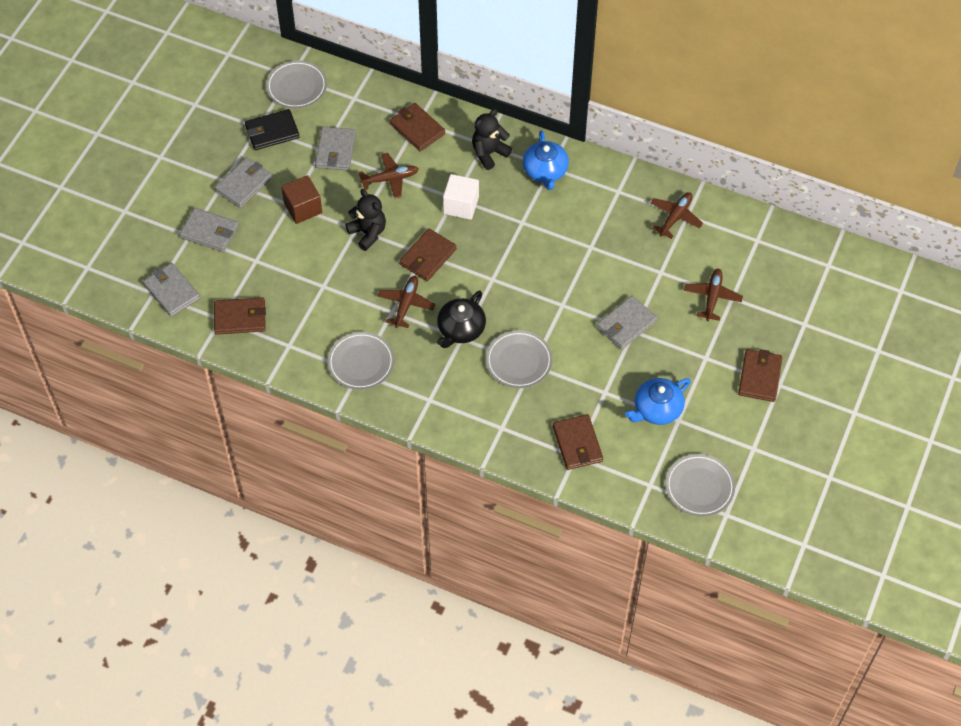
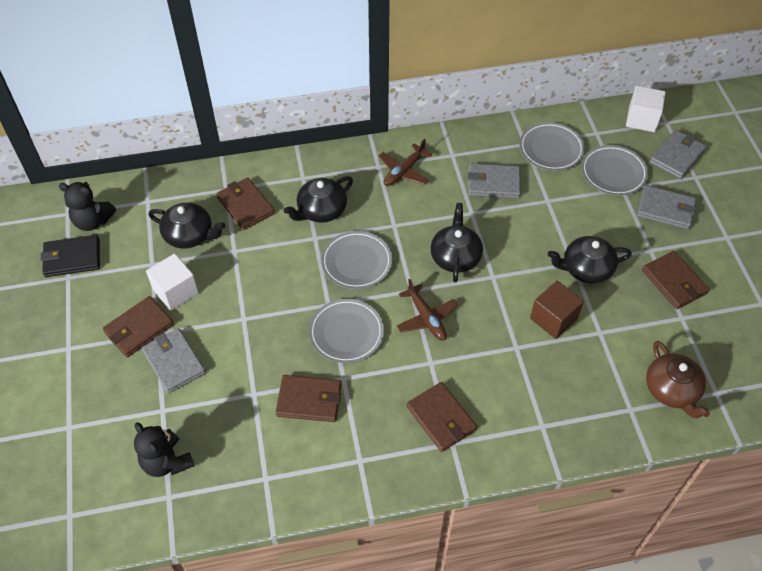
black teapot: 1 -> 4
blue teapot: 2 -> 0
brown plane: 4 -> 2
brown teapot: 0 -> 1
grey wallet: 5 -> 4
white cube: 1 -> 2

